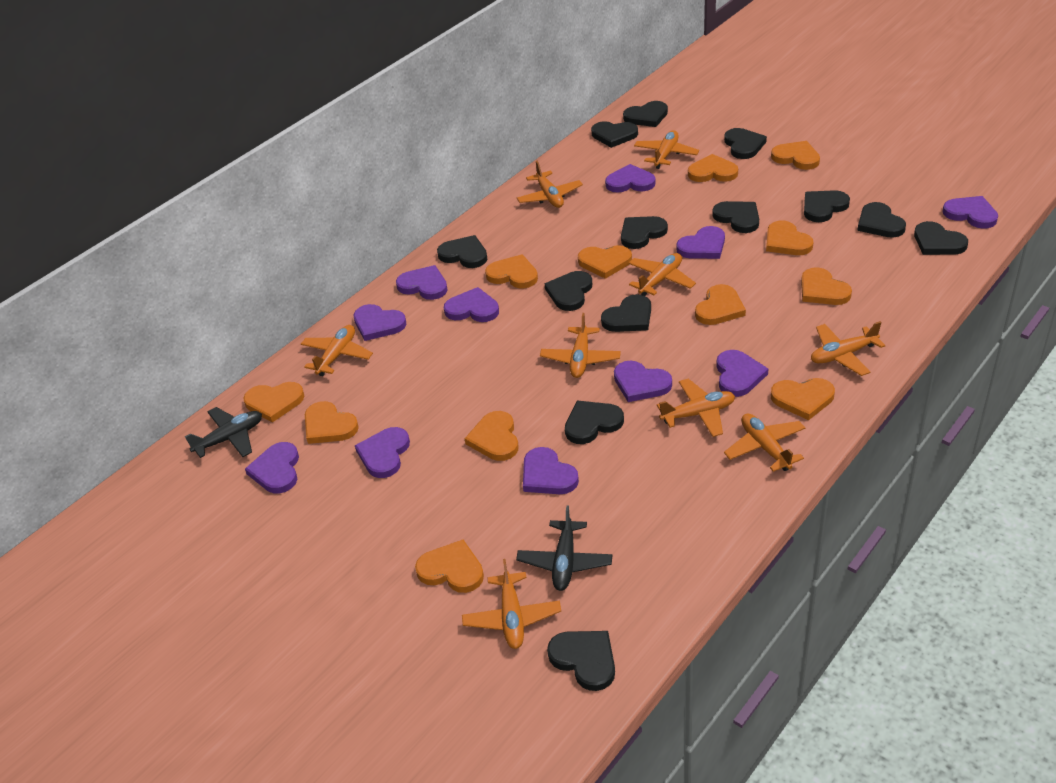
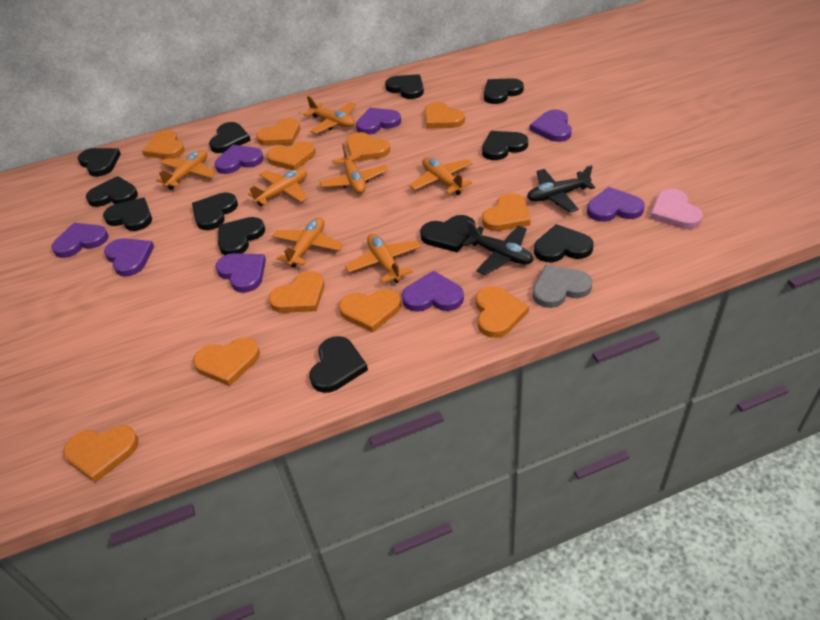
black heart: 13 -> 12
grey heart: 0 -> 1
orange heart: 12 -> 11
orange plane: 9 -> 7
pink heart: 0 -> 1
purple heart: 11 -> 8

